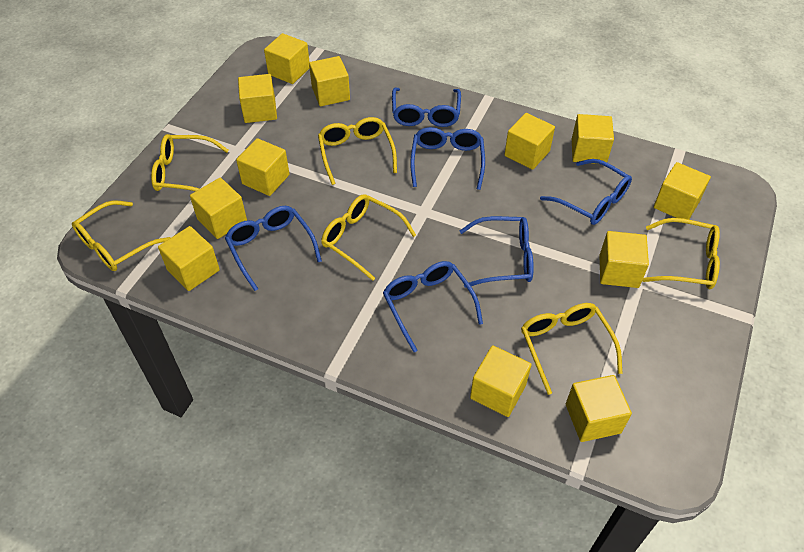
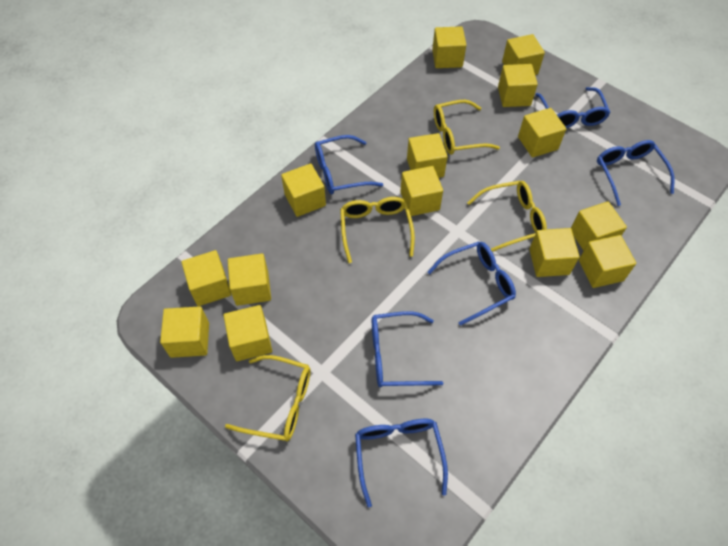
yellow cube: 12 -> 14
yellow glasses: 6 -> 4

